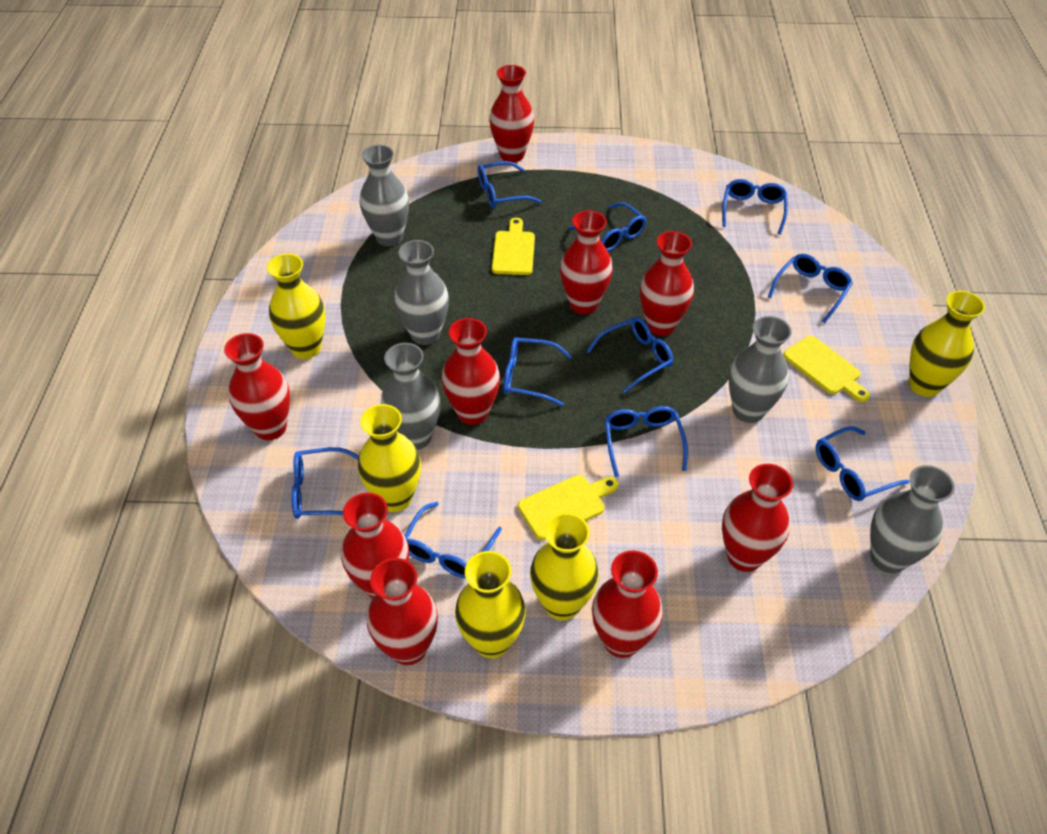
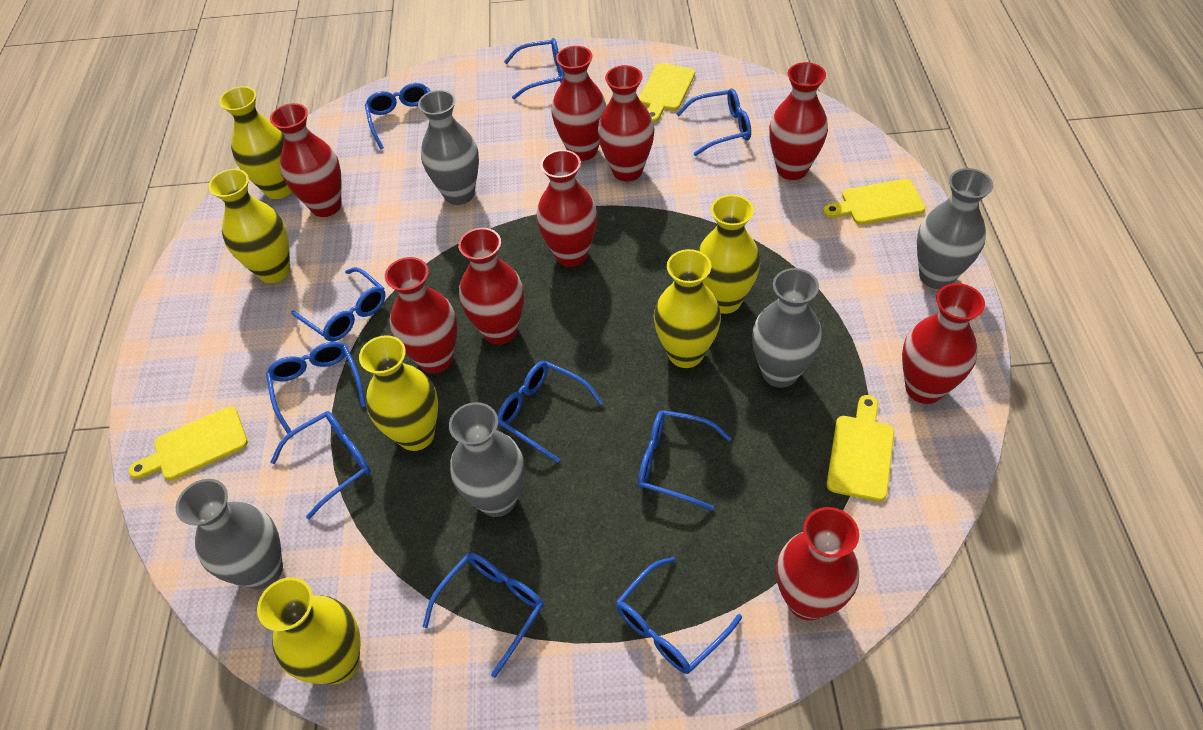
yellow cutting board: 3 -> 4
yellow vase: 5 -> 6

